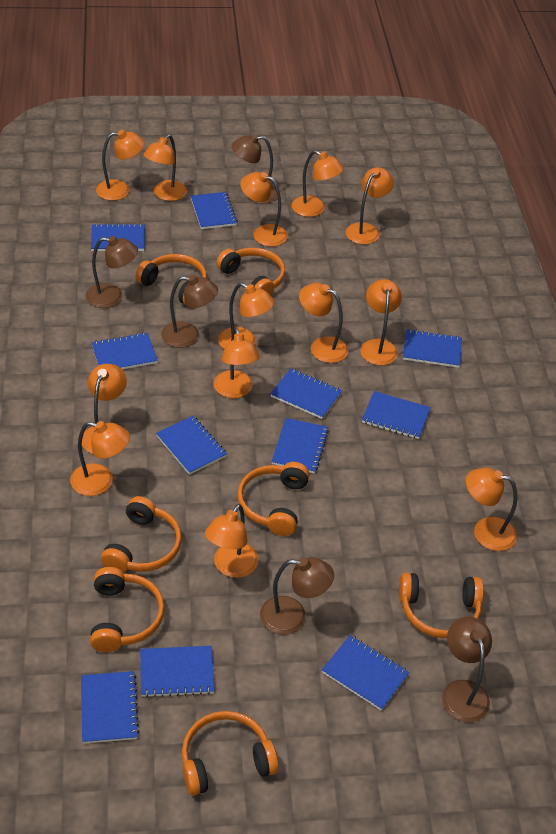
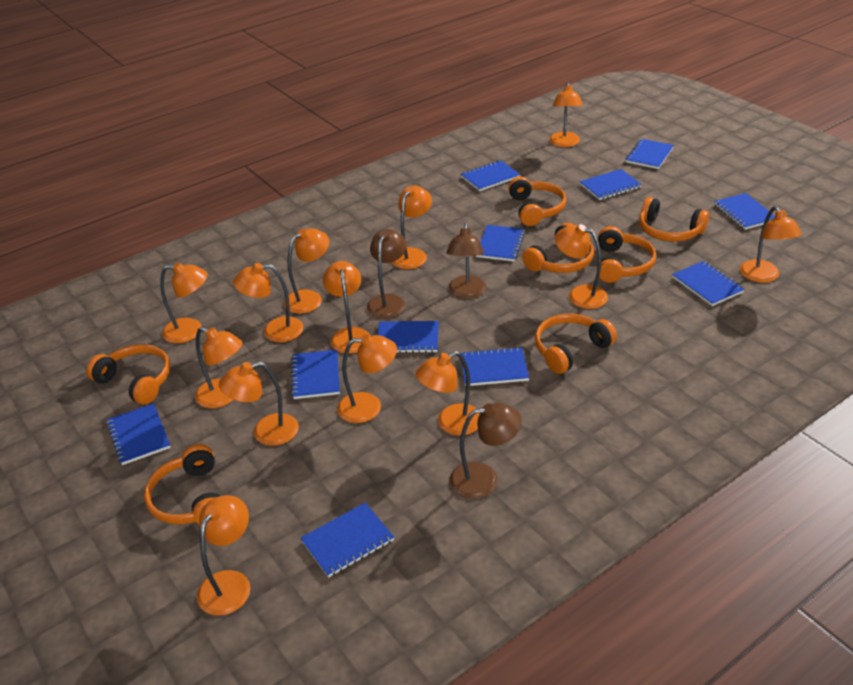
brown lamp: 5 -> 3

